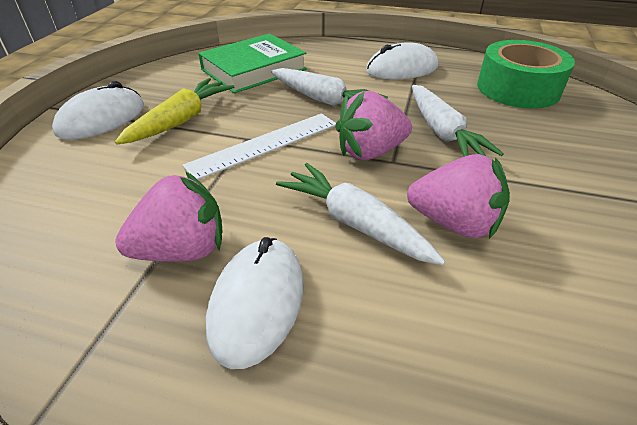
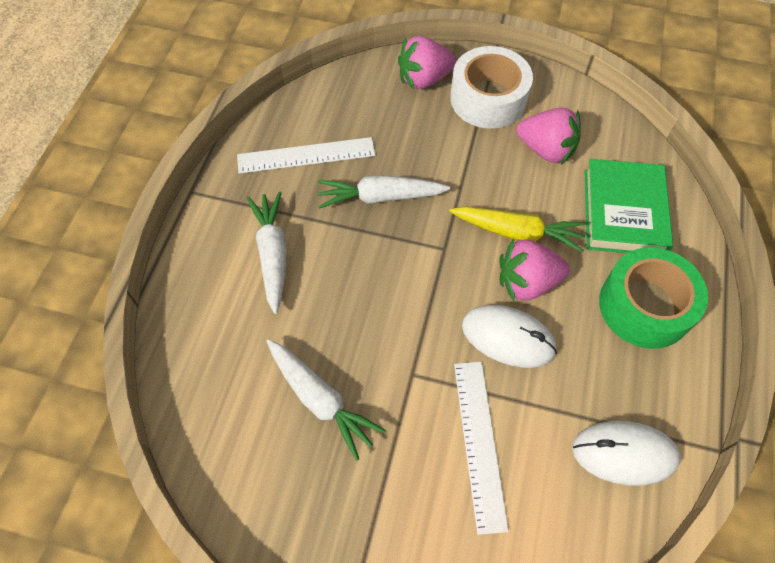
white mouse: 3 -> 2
white ruler: 1 -> 2
white tape: 0 -> 1

